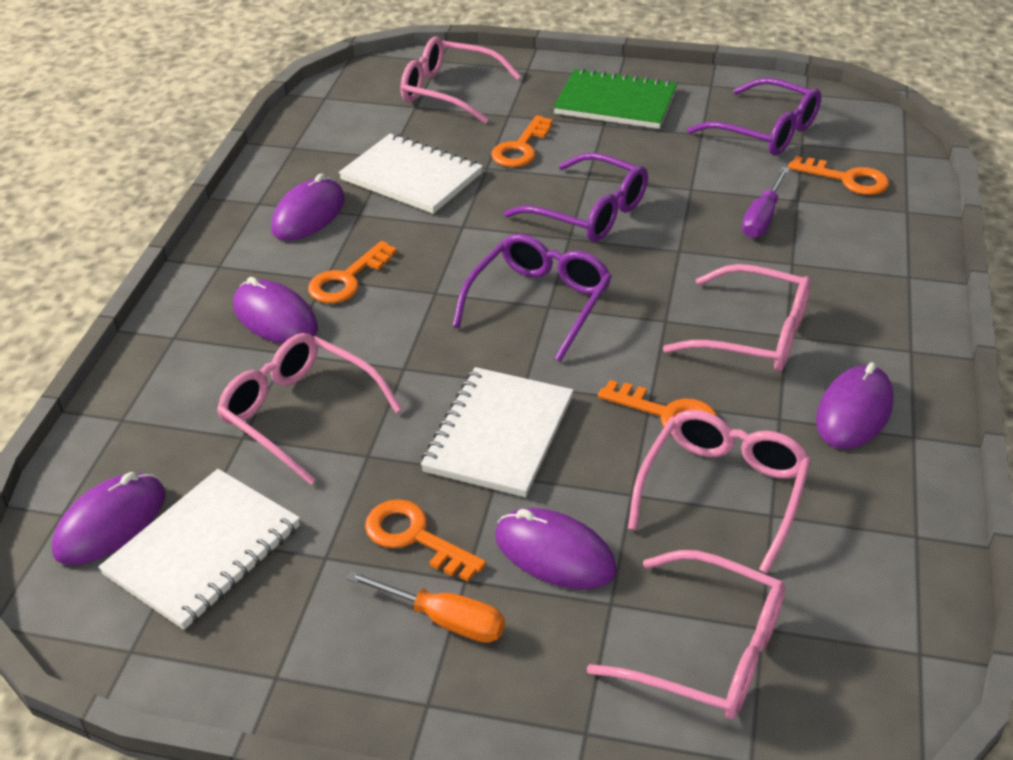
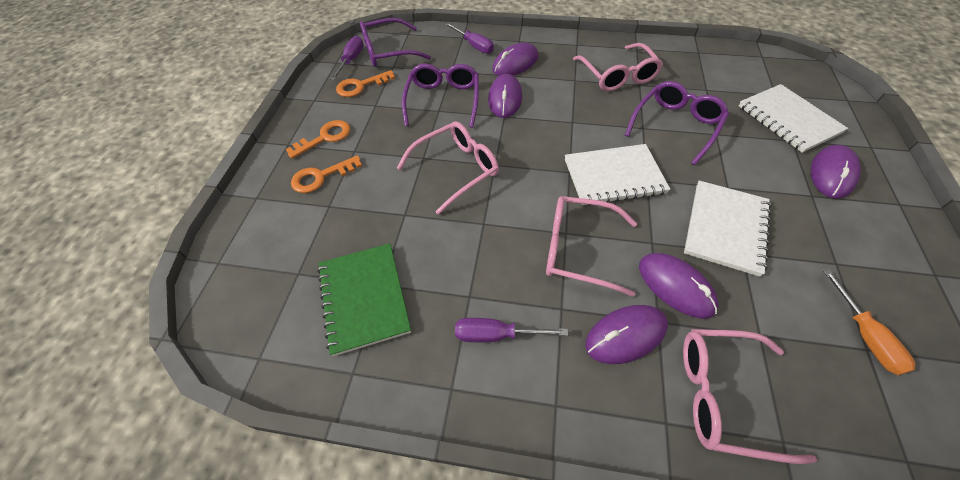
orange key: 5 -> 3
pink glasses: 5 -> 4
purple screwdriver: 1 -> 3

